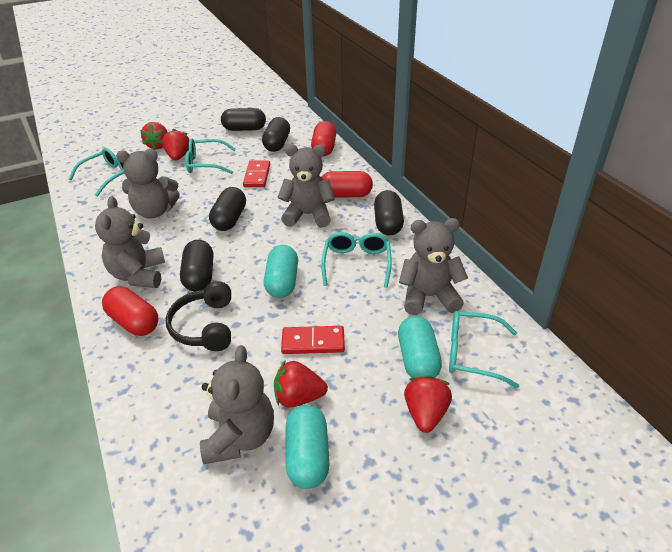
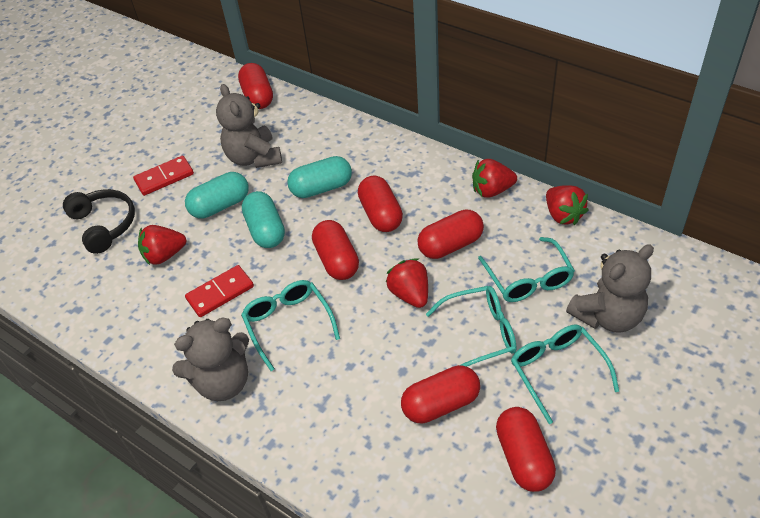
black capsule: 5 -> 0
grey teddy bear: 5 -> 3
red capsule: 3 -> 6

